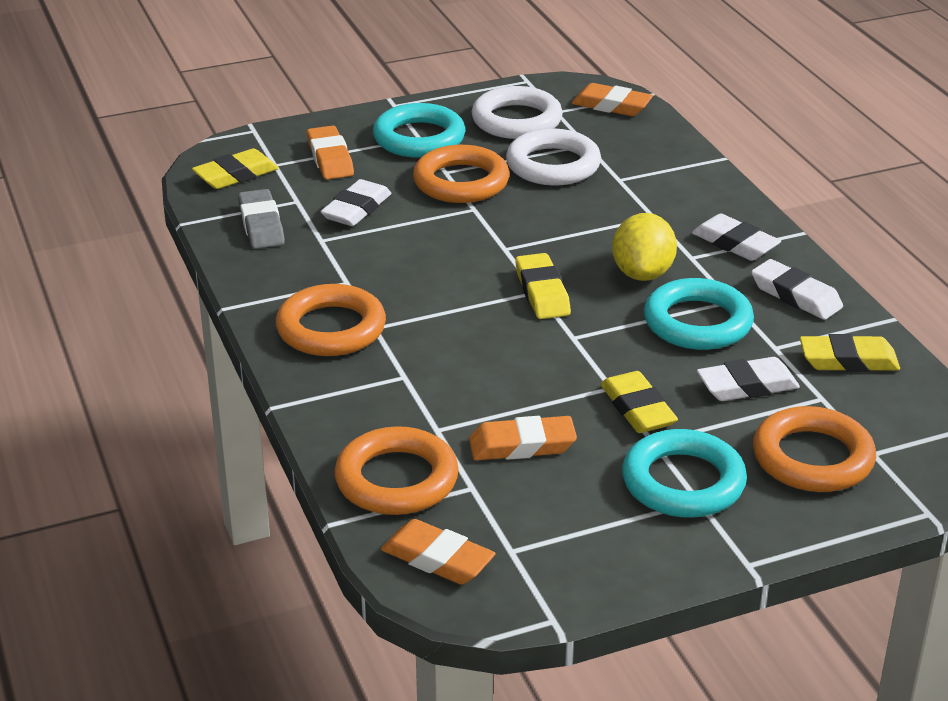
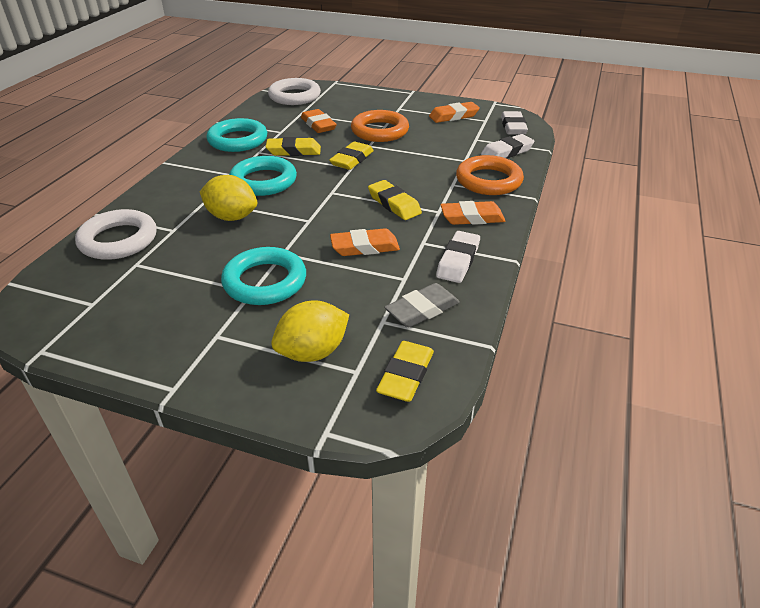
orange ring: 4 -> 2
white eraser: 4 -> 3
yellow lemon: 1 -> 2

